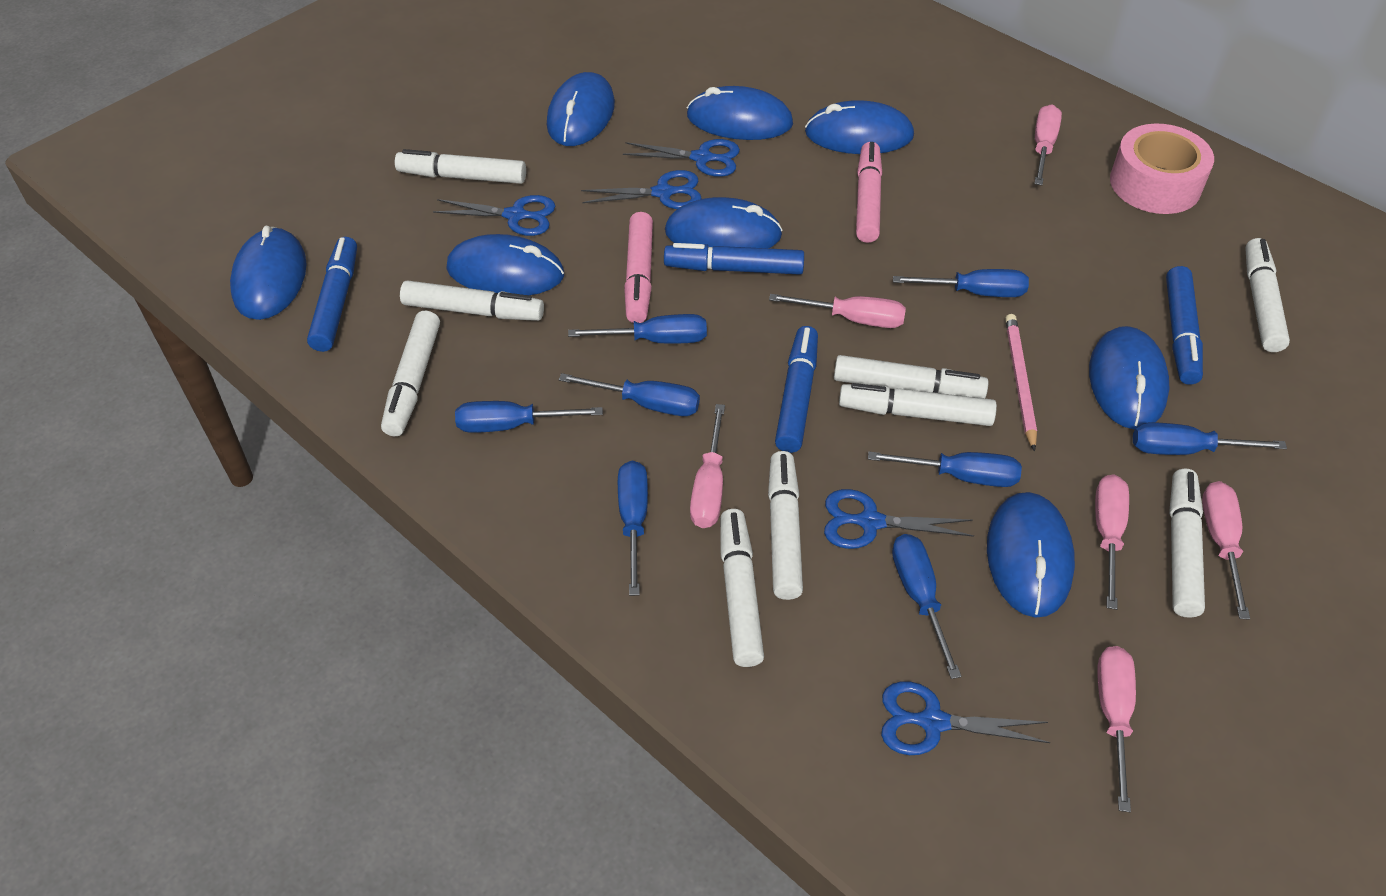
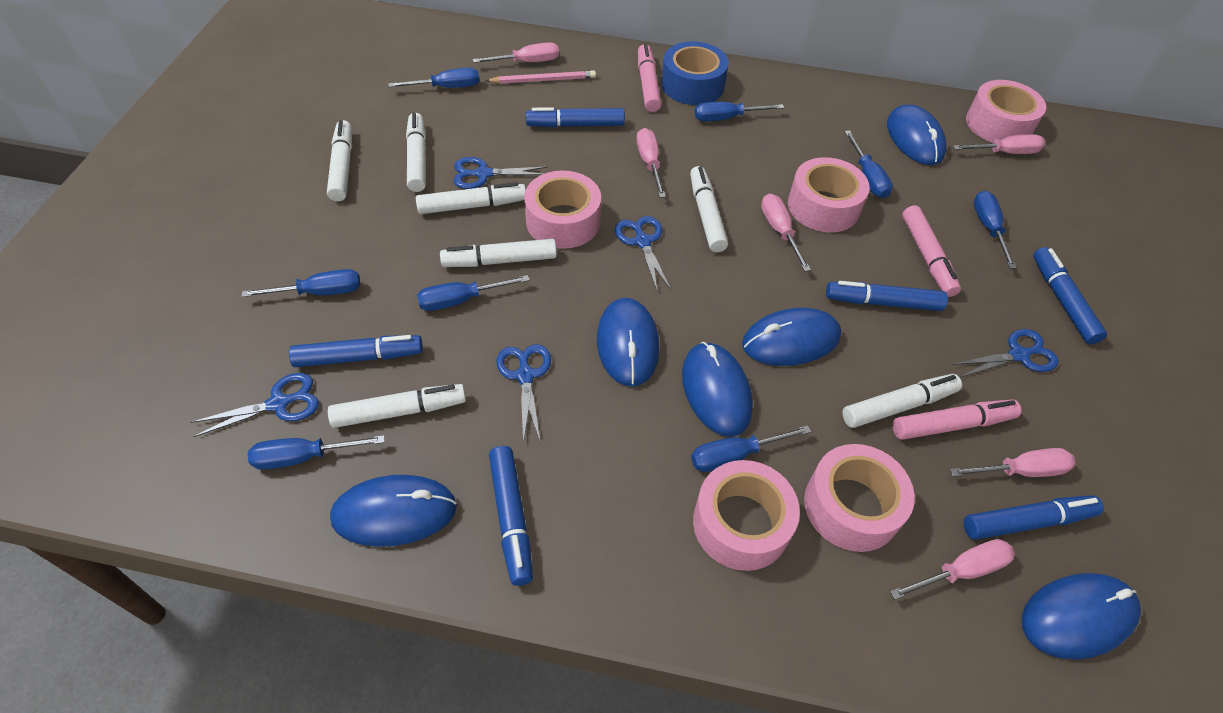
blue marker: 4 -> 6
blue mouse: 8 -> 6
blue tape: 0 -> 1
pink marker: 2 -> 3
pink tape: 1 -> 5
white marker: 9 -> 7

